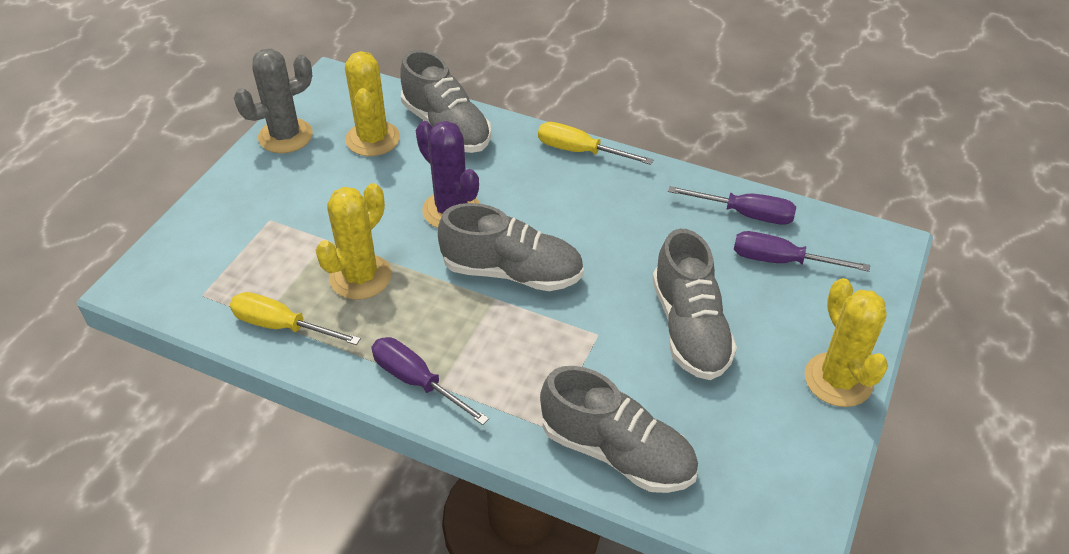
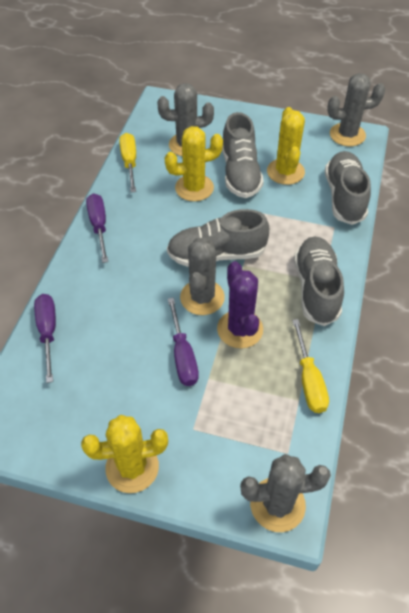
grey cactus: 1 -> 4

